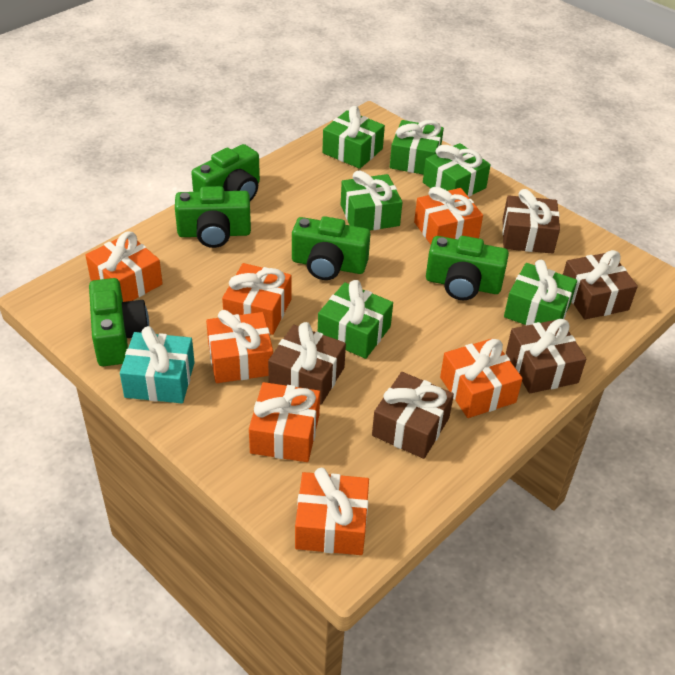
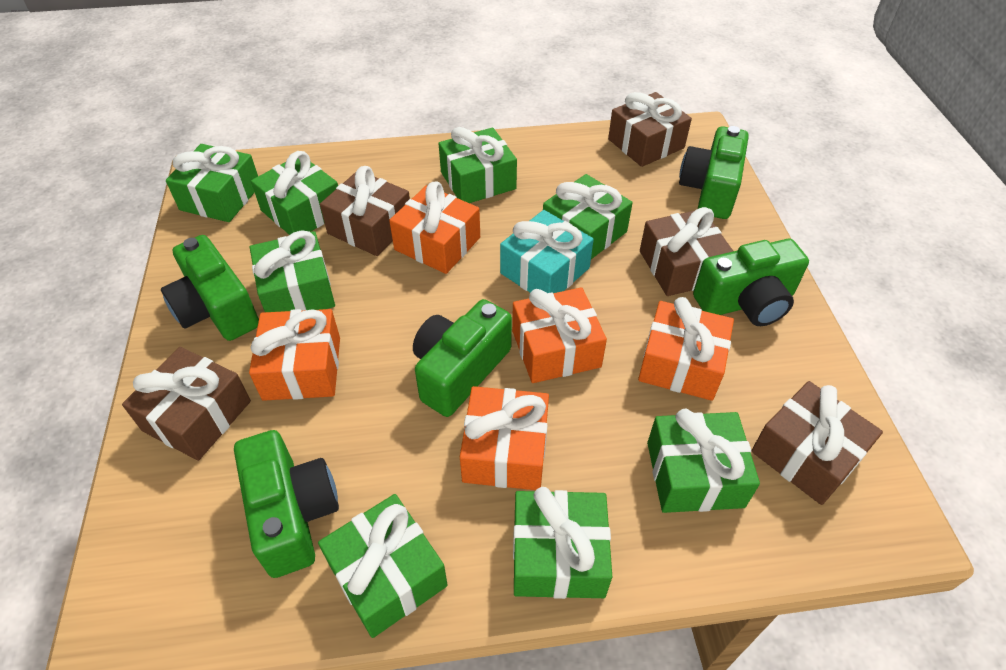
green gift: 6 -> 8
orange gift: 7 -> 5

